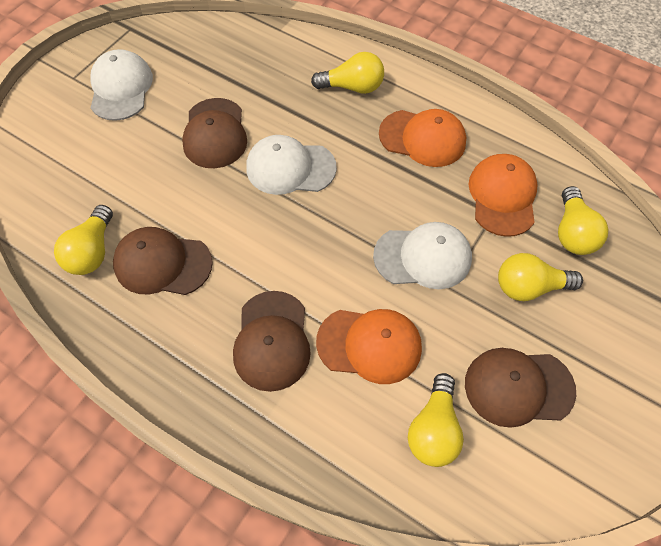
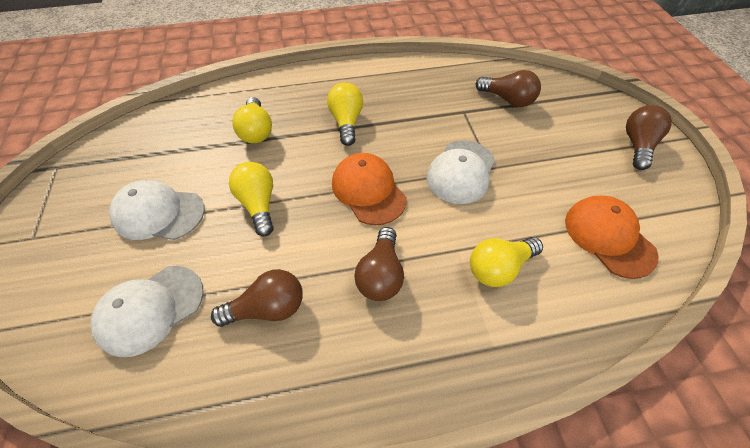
brown cap: 4 -> 0
brown light bulb: 0 -> 4
orange cap: 3 -> 2
yellow light bulb: 5 -> 4

